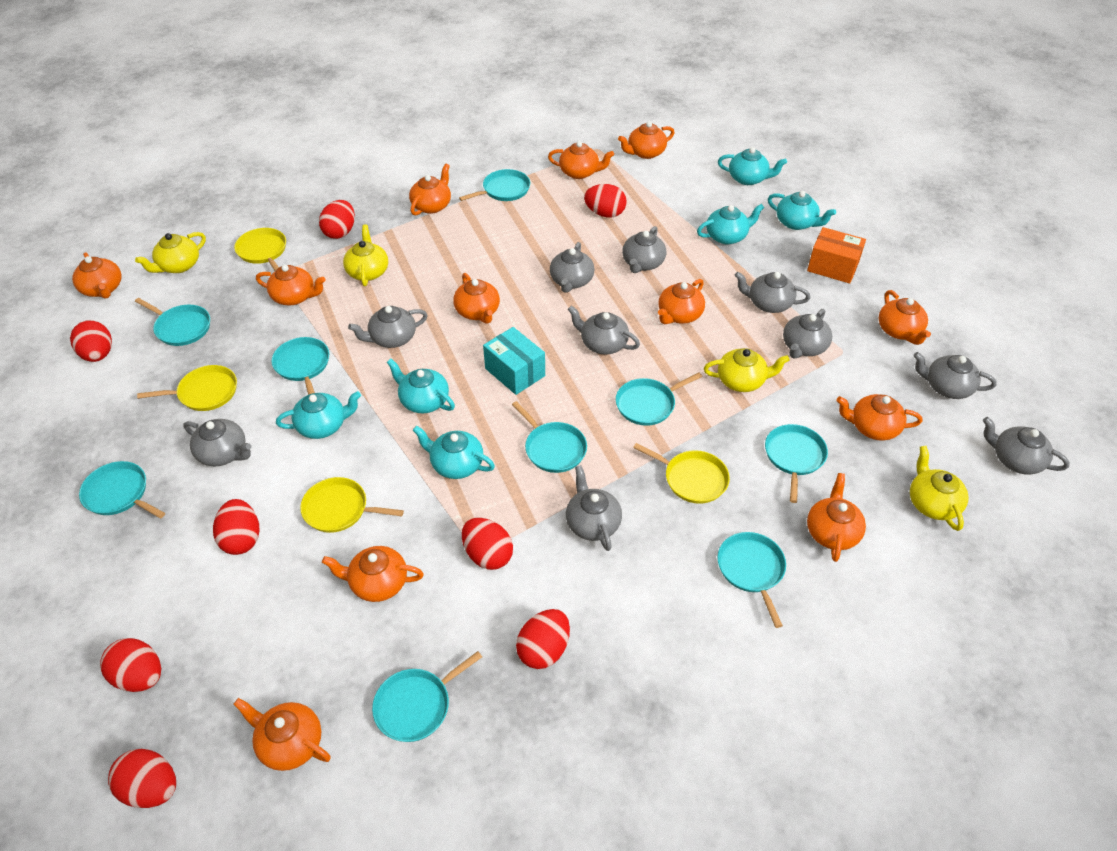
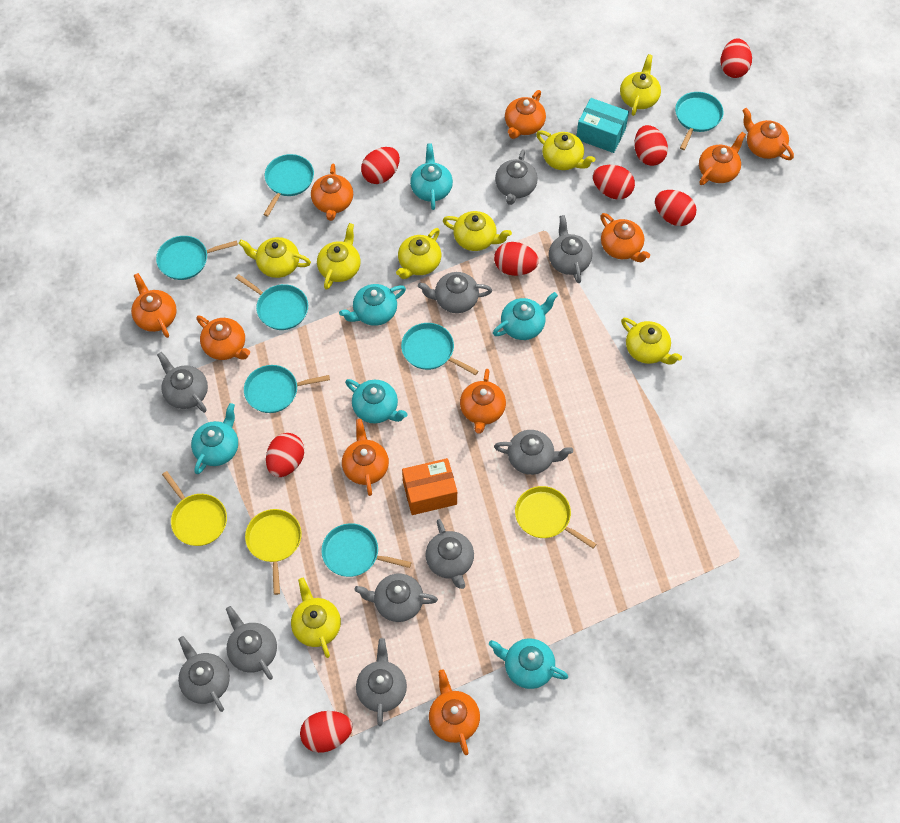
orange teapot: 12 -> 10
turquoise pan: 9 -> 7
yellow pan: 4 -> 3
yellow teapot: 4 -> 8

